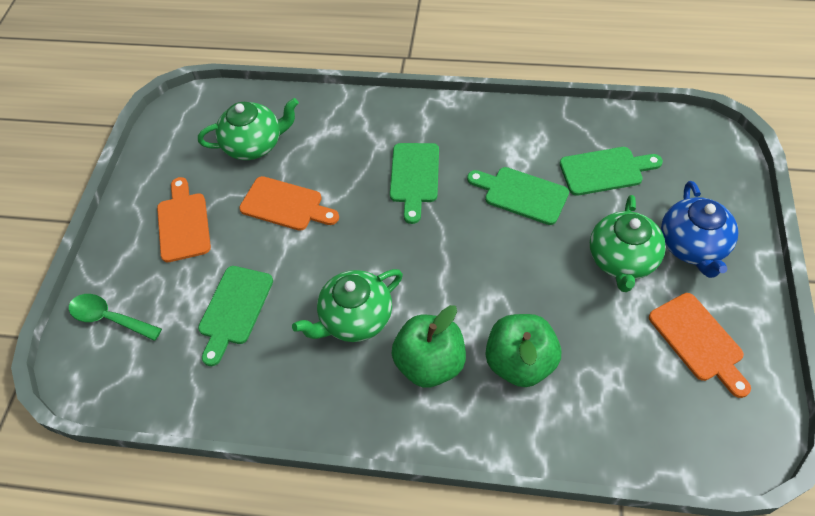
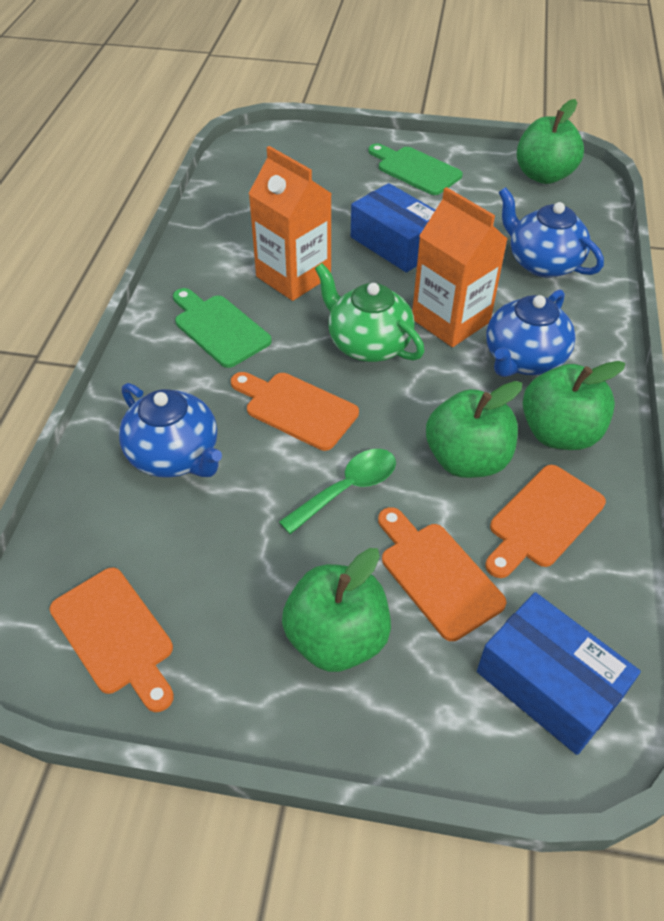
blue box: 0 -> 2
blue teapot: 1 -> 3
green apple: 2 -> 4
green cutting board: 4 -> 2
green teapot: 3 -> 1
orange carton: 0 -> 2
orange cutting board: 3 -> 4

